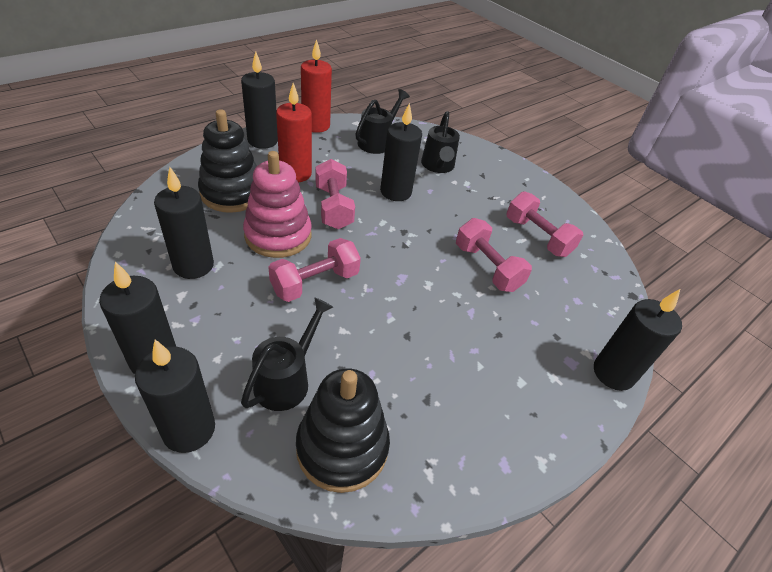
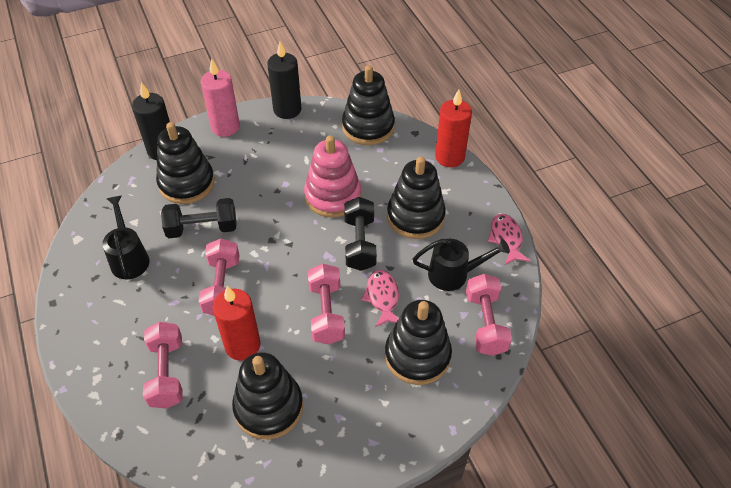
black candle: 6 -> 2
black dumbbell: 0 -> 2
black stacking toy: 2 -> 5
black watering can: 3 -> 2
pink candle: 0 -> 1
pink fish: 0 -> 2

